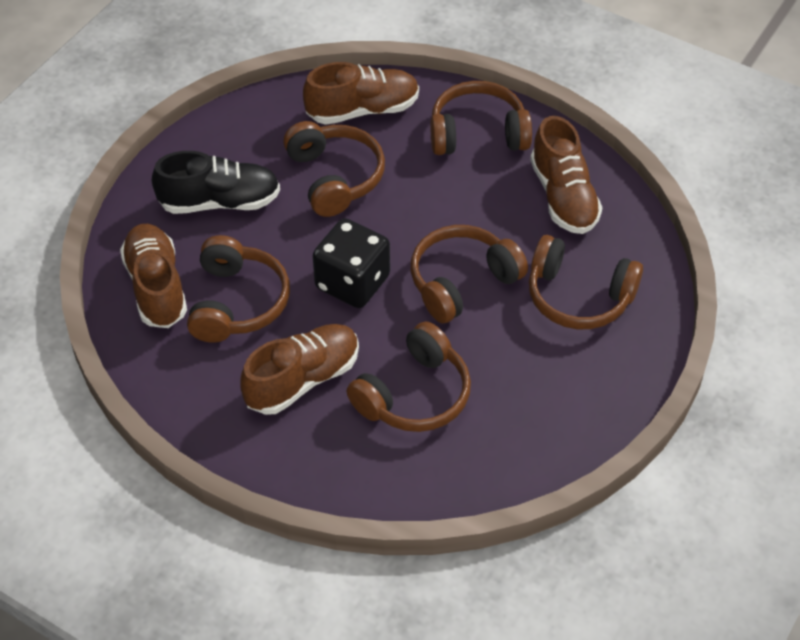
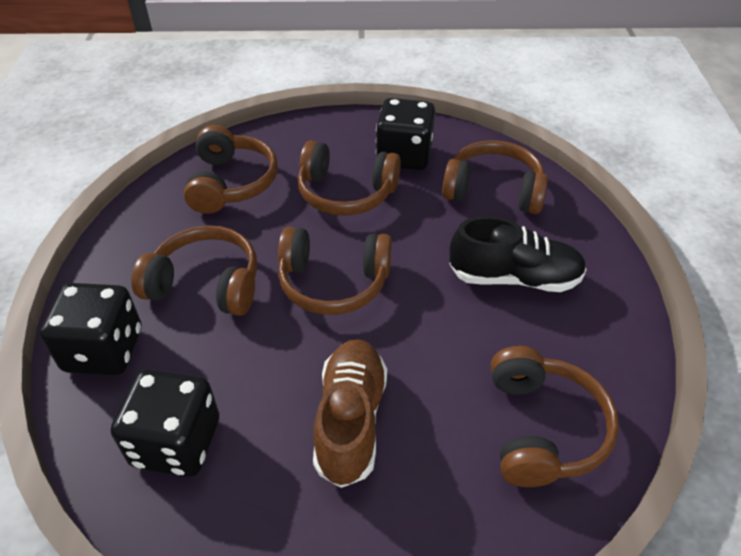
black dice: 1 -> 3
brown shoe: 4 -> 1

